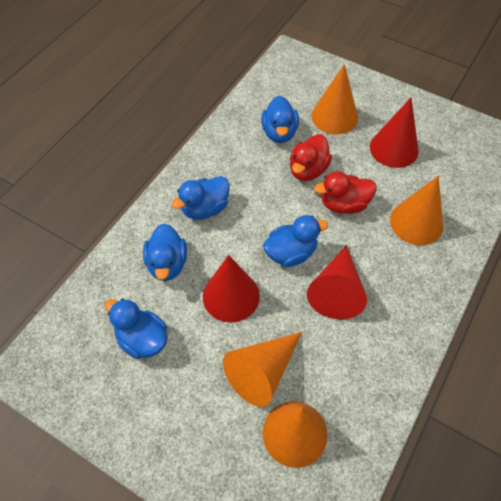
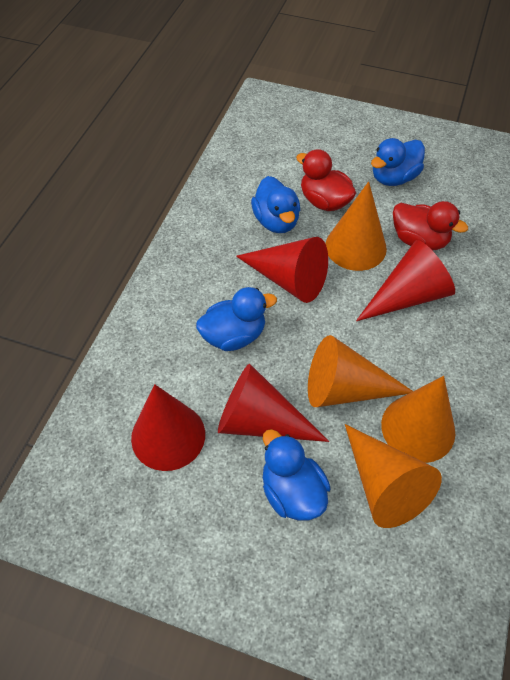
blue duck: 5 -> 4
red cone: 3 -> 4

